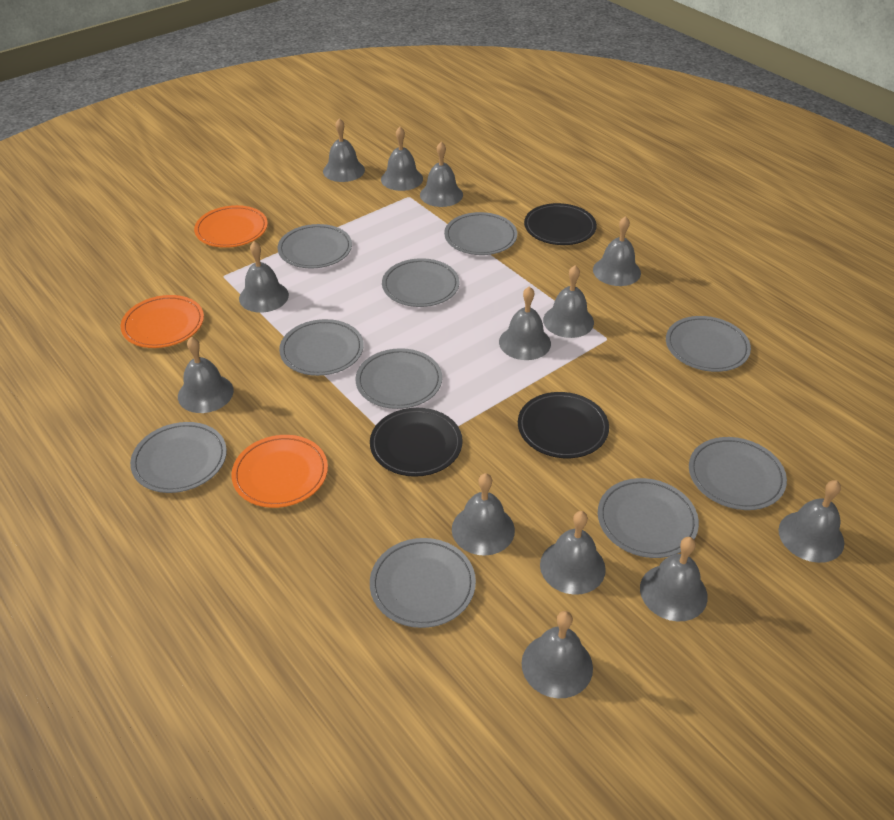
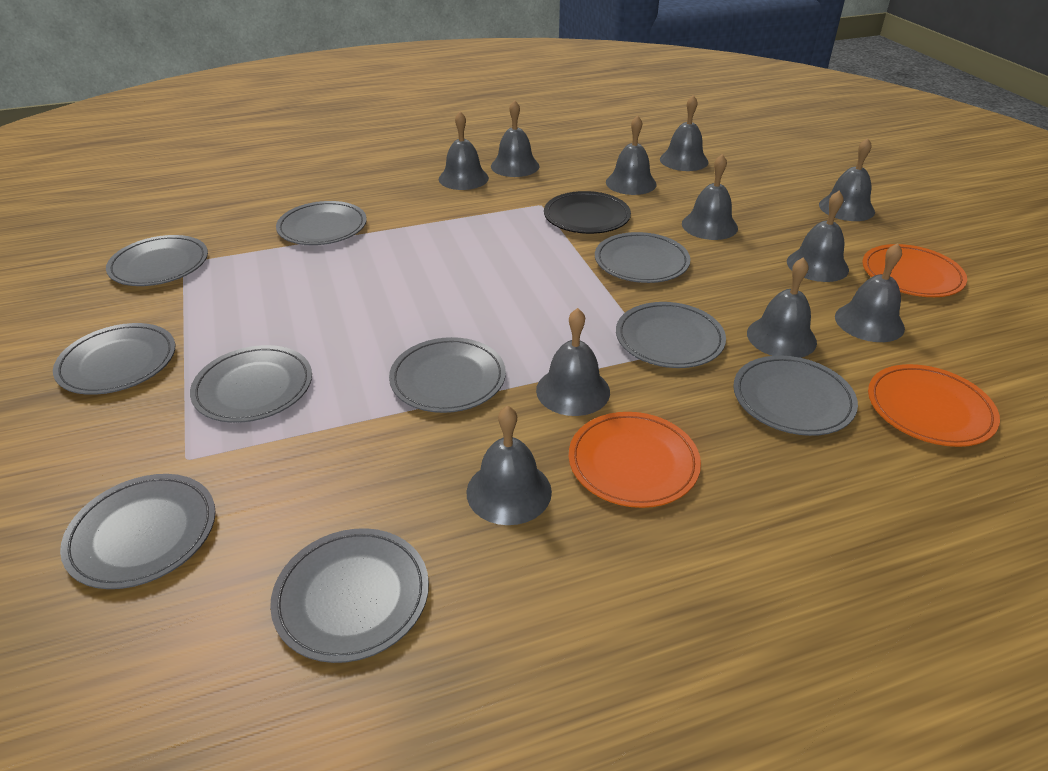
black plate: 3 -> 1
grey bell: 13 -> 11

